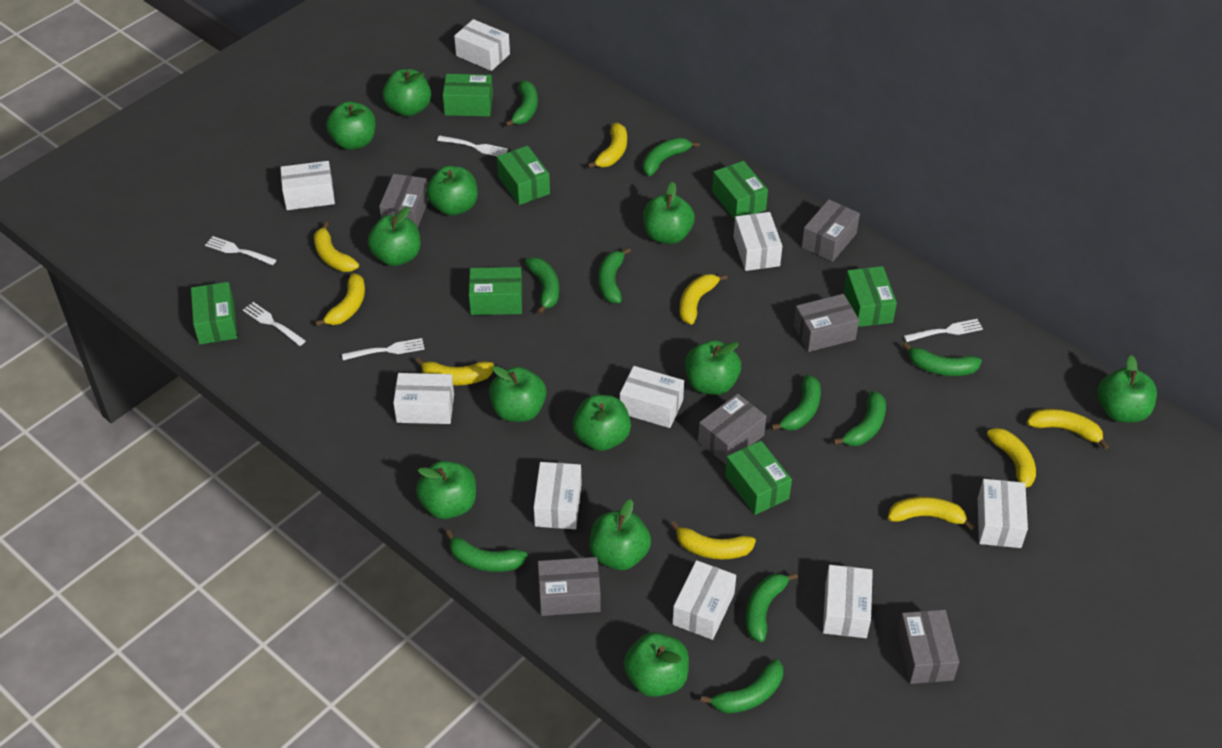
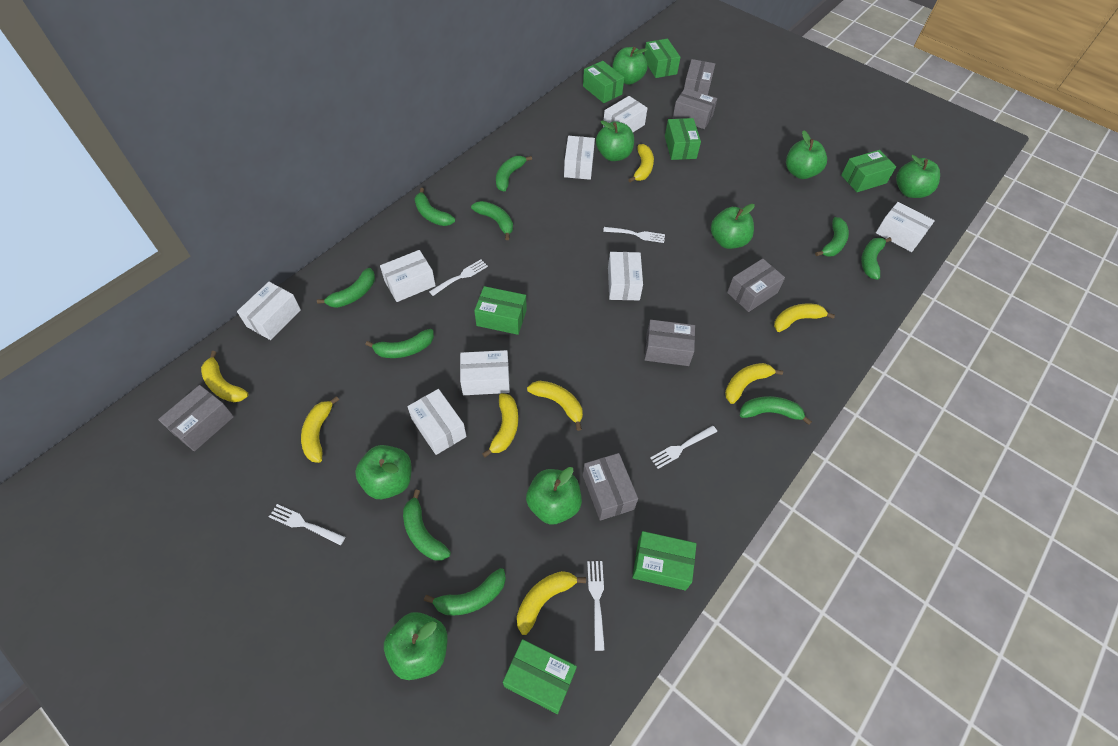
green apple: 12 -> 8
white box: 9 -> 8
yellow banana: 9 -> 8

